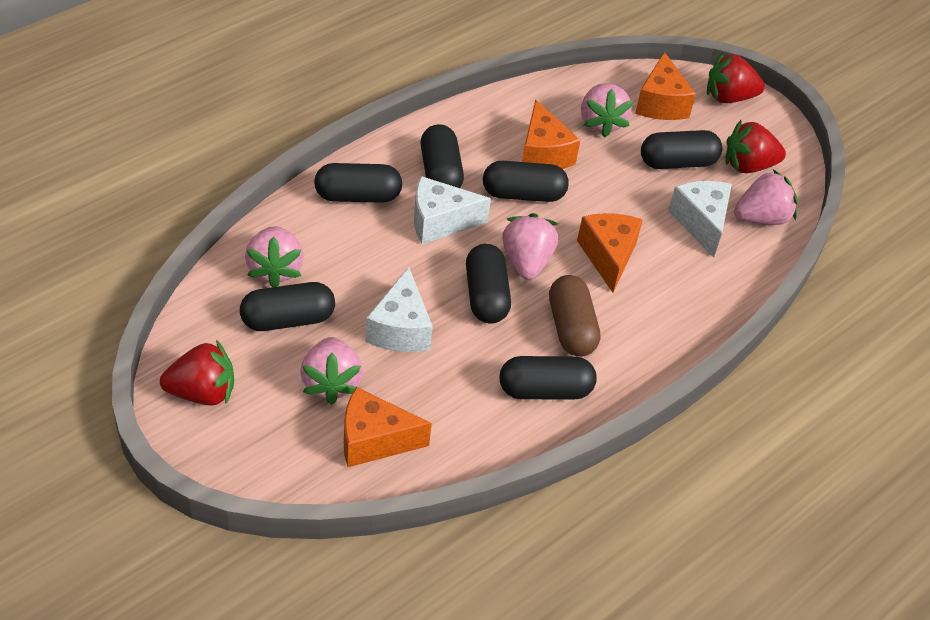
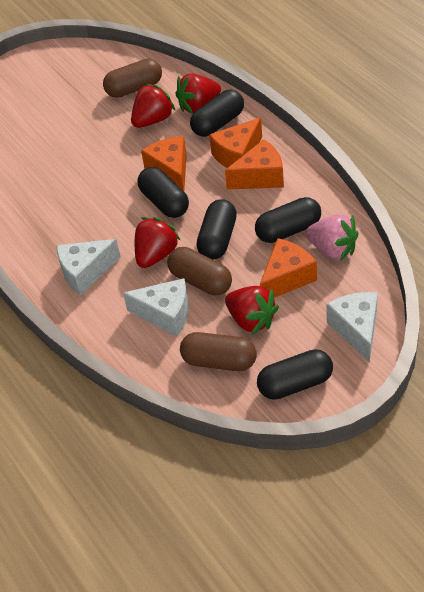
black capsule: 7 -> 5
brown capsule: 1 -> 3
pink strawberry: 5 -> 1
red strawberry: 3 -> 4

